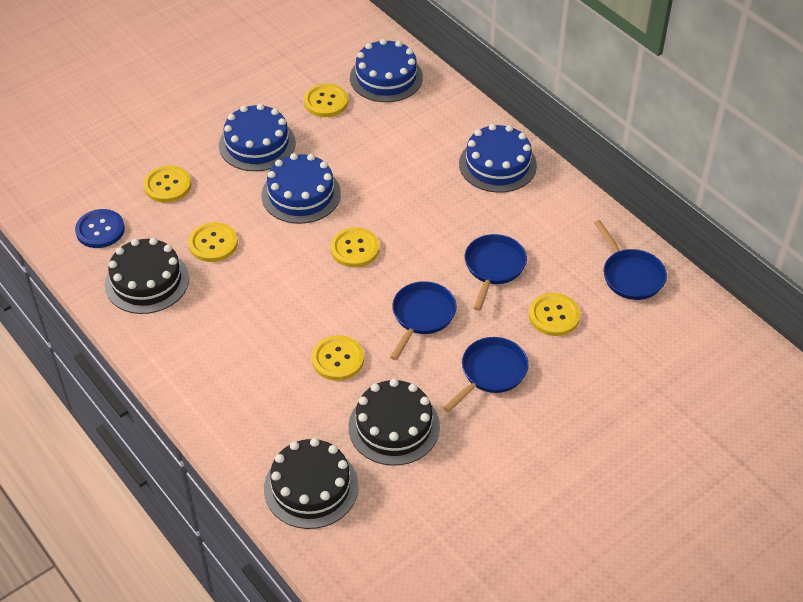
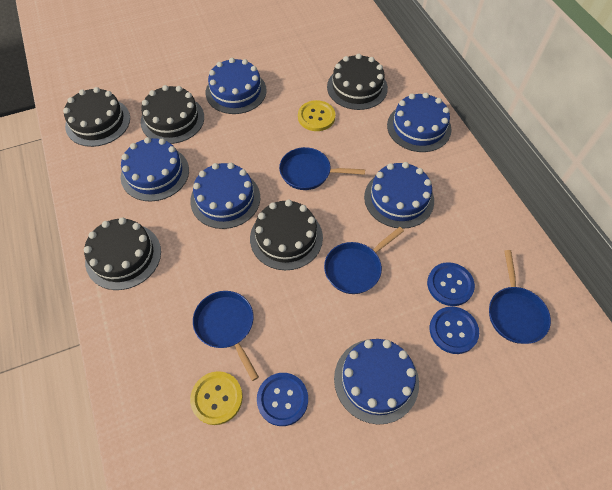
black cake: 3 -> 5
blue button: 1 -> 3
blue cake: 4 -> 6
yellow button: 6 -> 2

